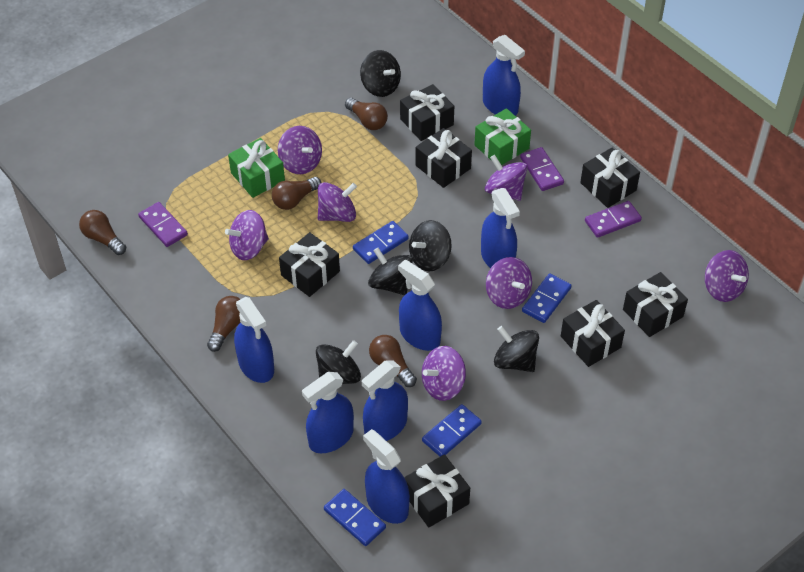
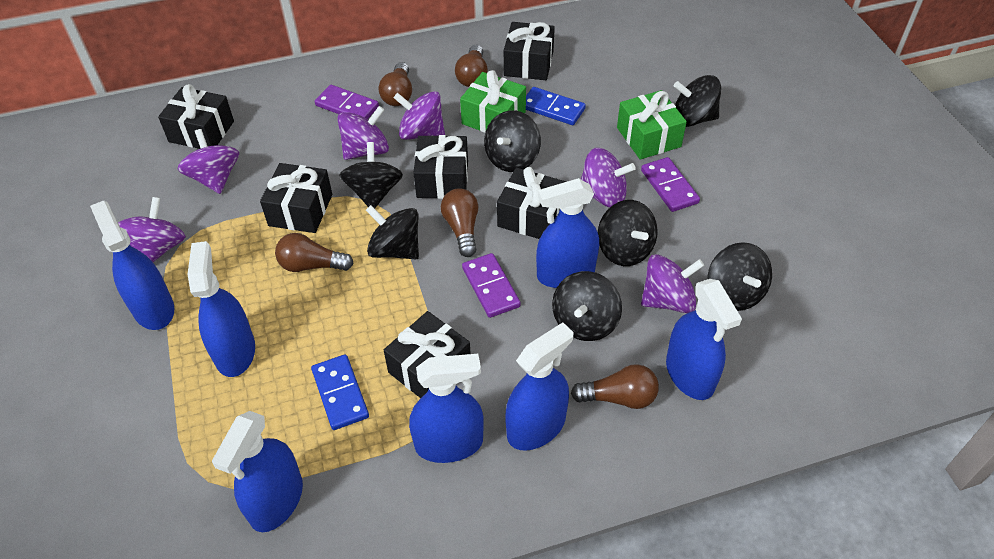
black gift: 7 -> 6
black spinning top: 5 -> 7
blue domino: 4 -> 2
purple spinning top: 7 -> 6

